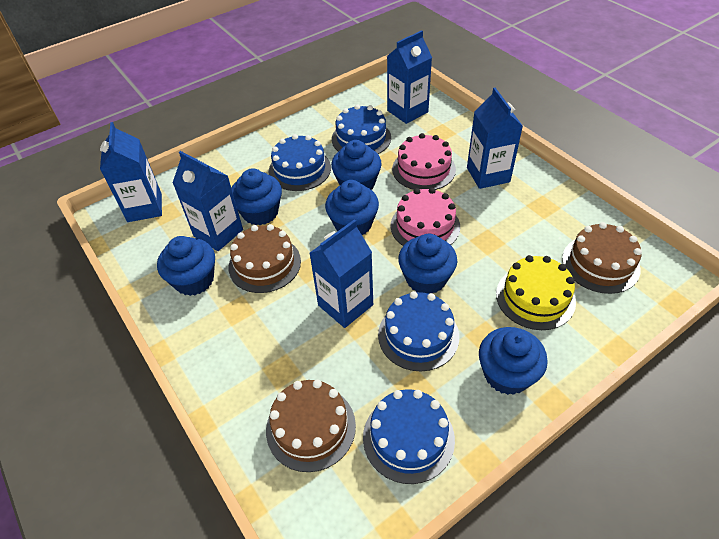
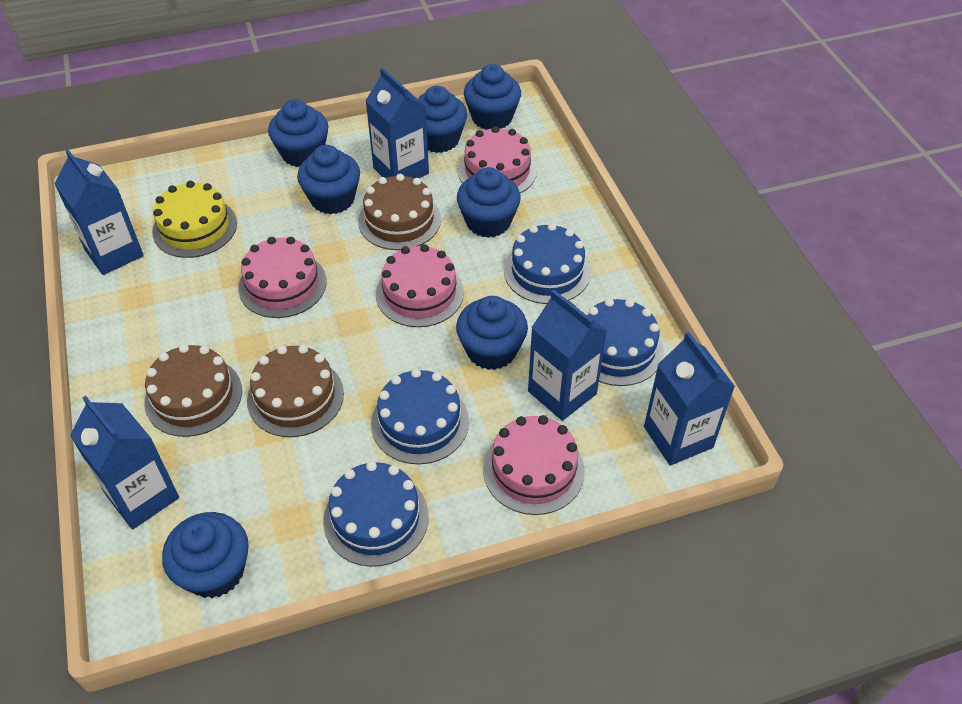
blue cupcake: 6 -> 7
pink cake: 2 -> 4

